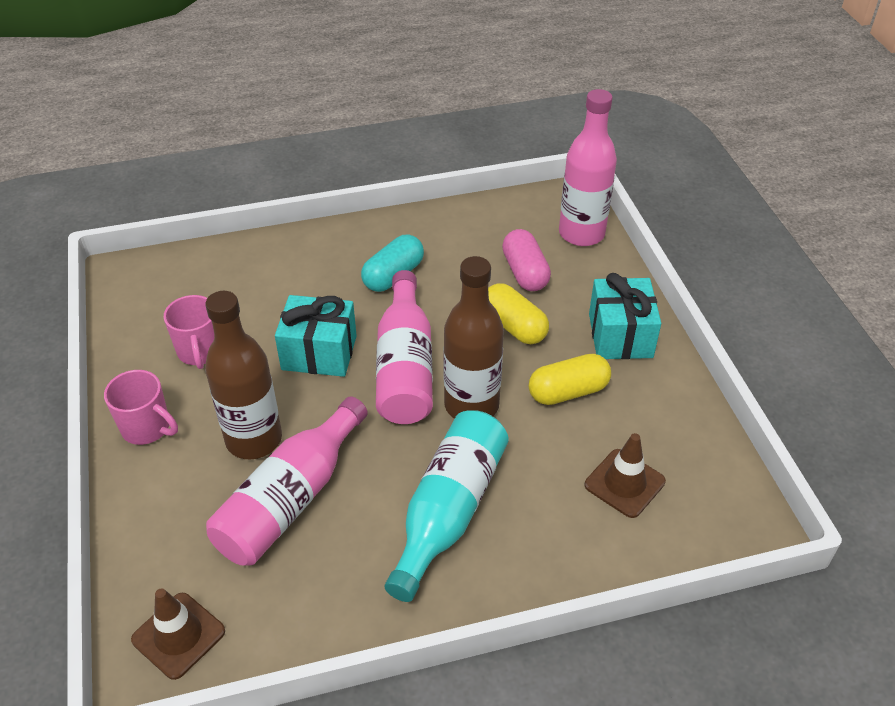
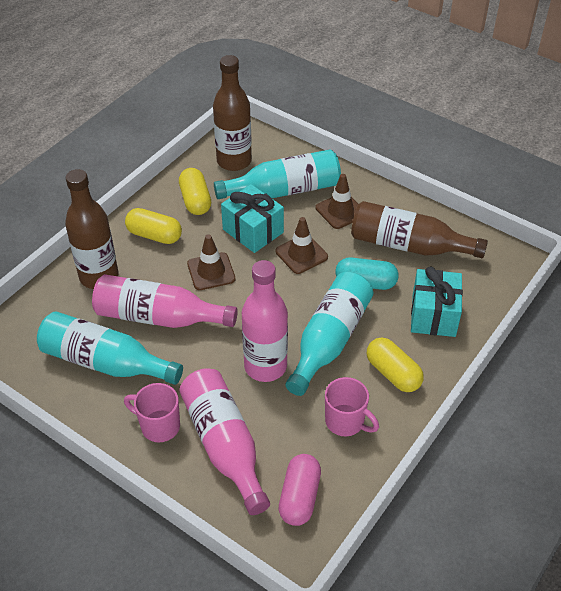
brown bottle: 2 -> 3
brown traffic cone: 2 -> 3
turquoise bottle: 1 -> 3
yellow capsule: 2 -> 3

